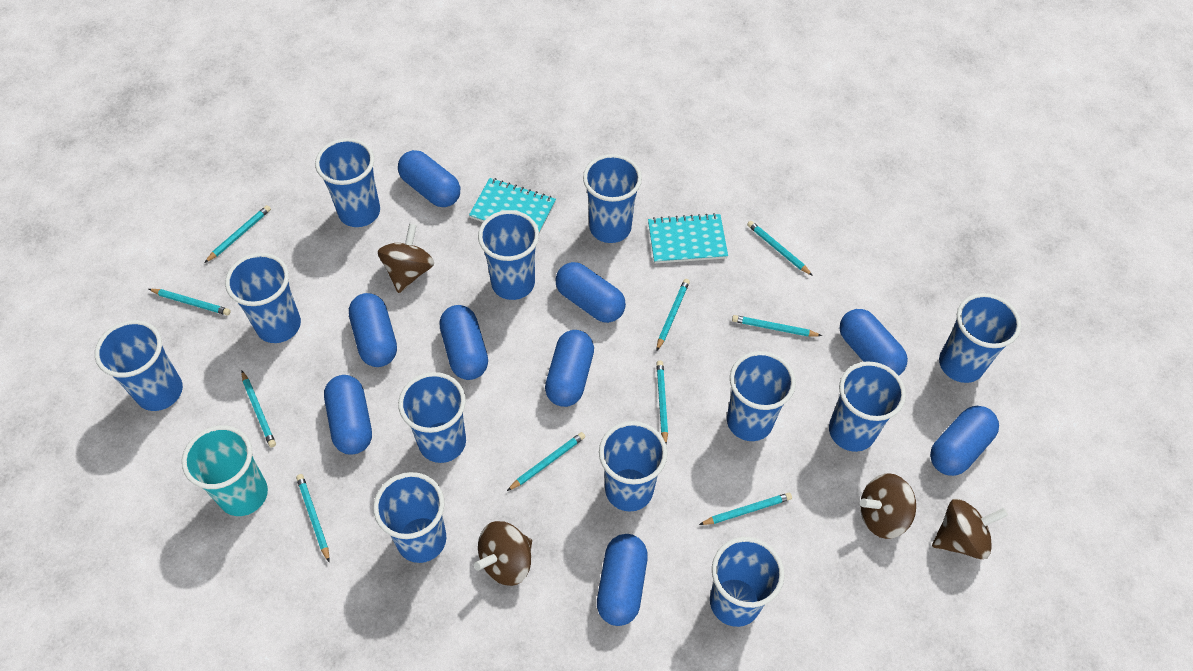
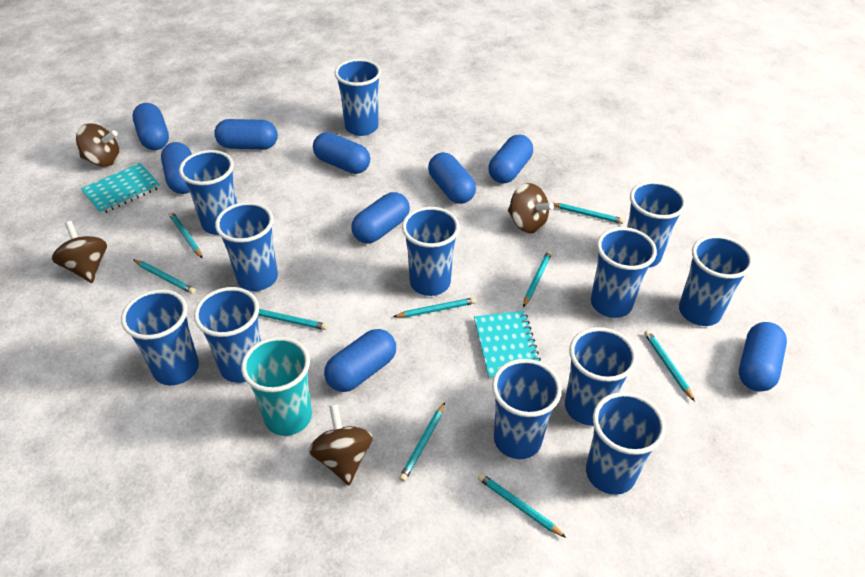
turquoise pencil: 10 -> 9

